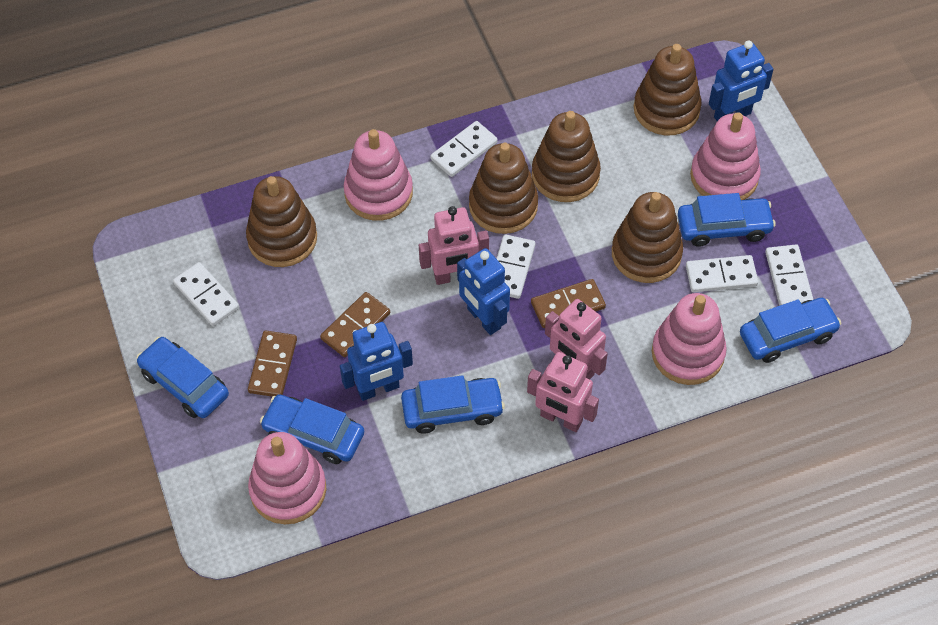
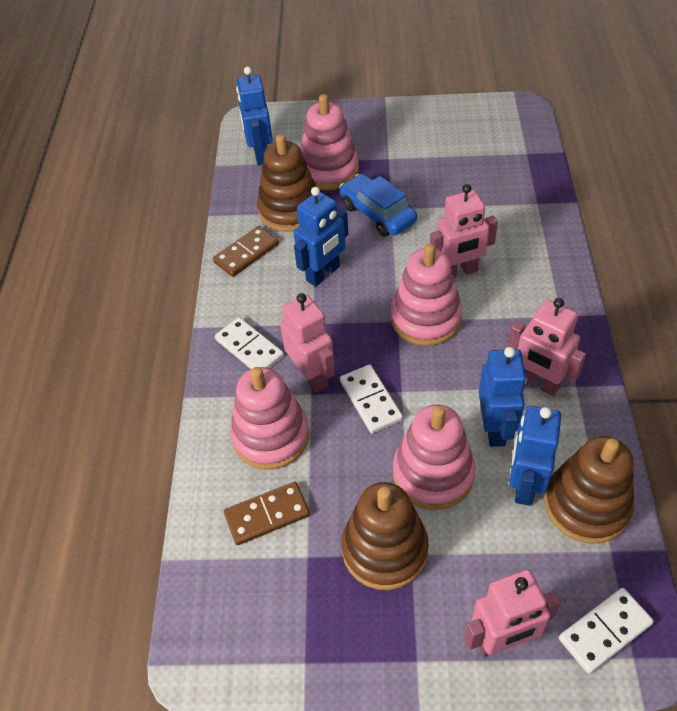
blue car: 5 -> 1
blue robot: 3 -> 4
brown domino: 3 -> 2
brown stacking toy: 5 -> 3
pink robot: 3 -> 4
white domino: 5 -> 3

